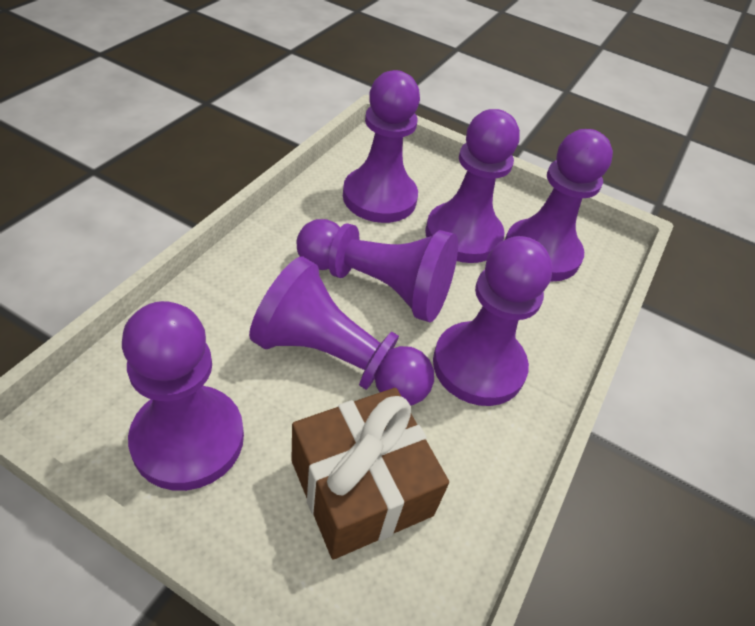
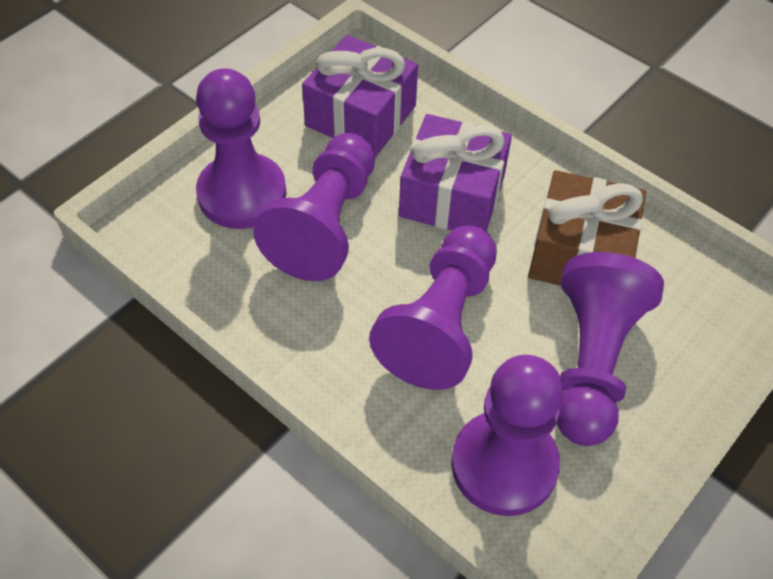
purple gift: 0 -> 2
purple pawn: 7 -> 5

